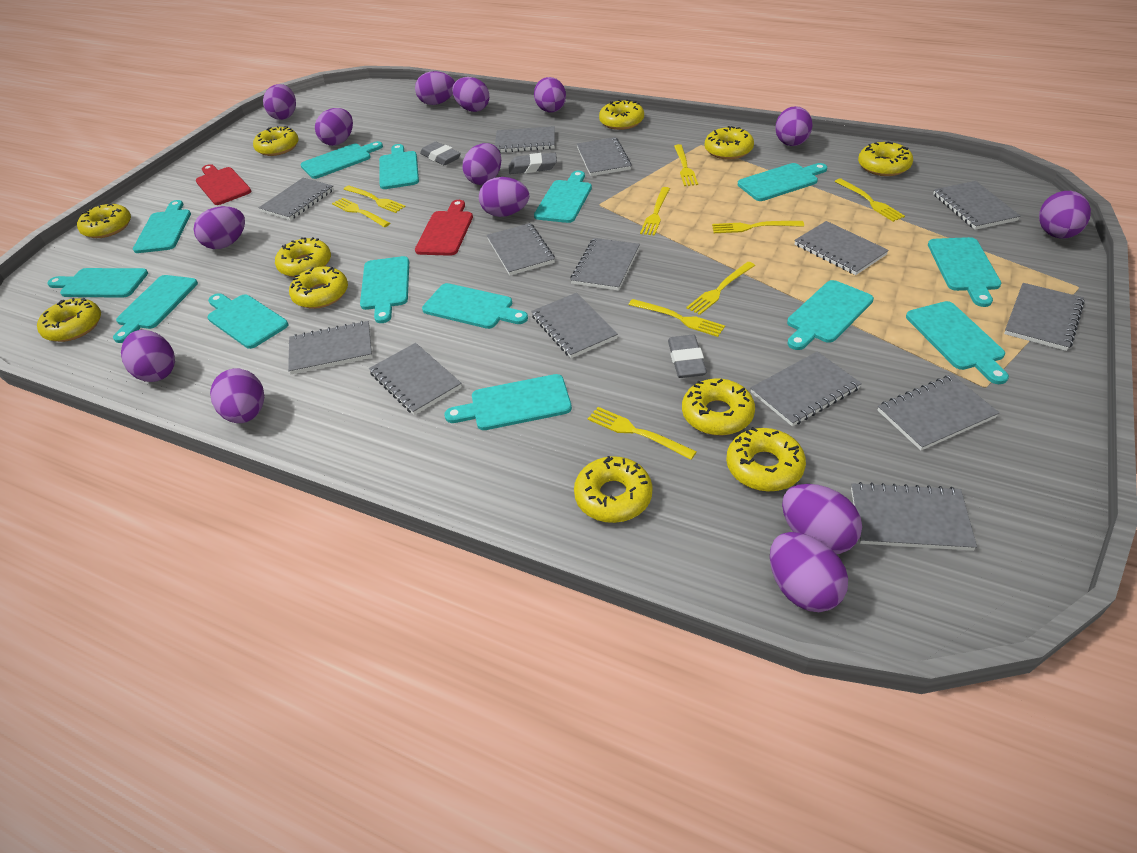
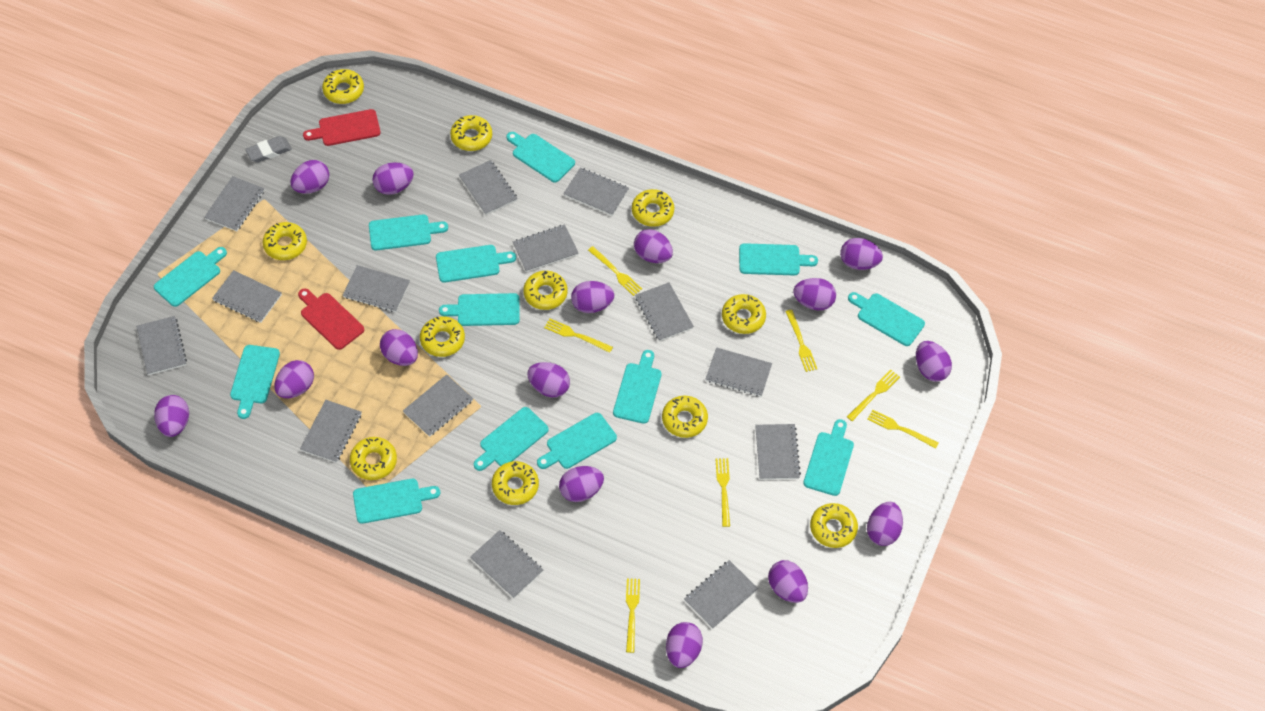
grey eraser: 3 -> 1
purple egg: 14 -> 15
turquoise cutting board: 14 -> 13
yellow fork: 9 -> 7

